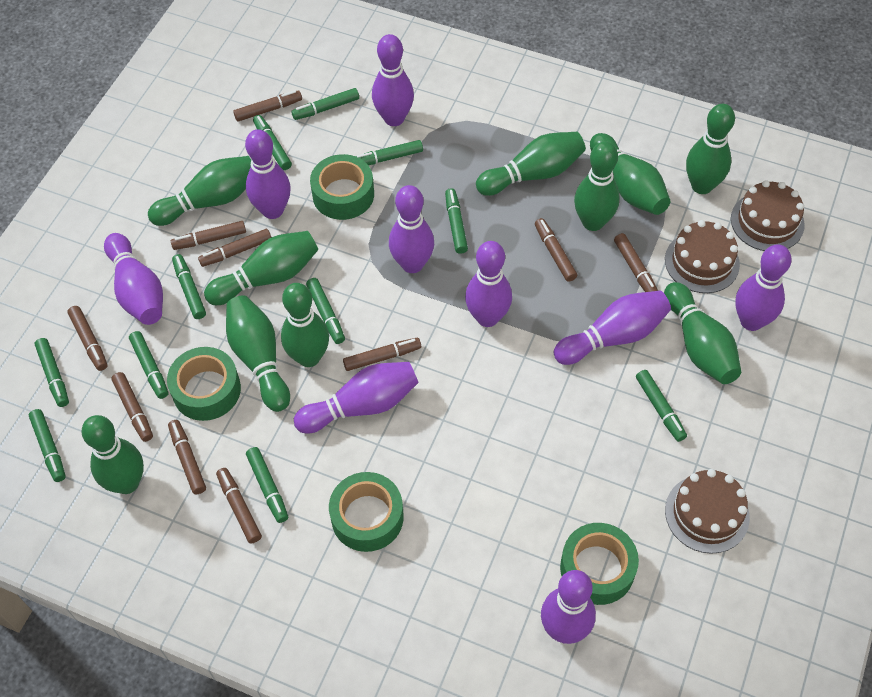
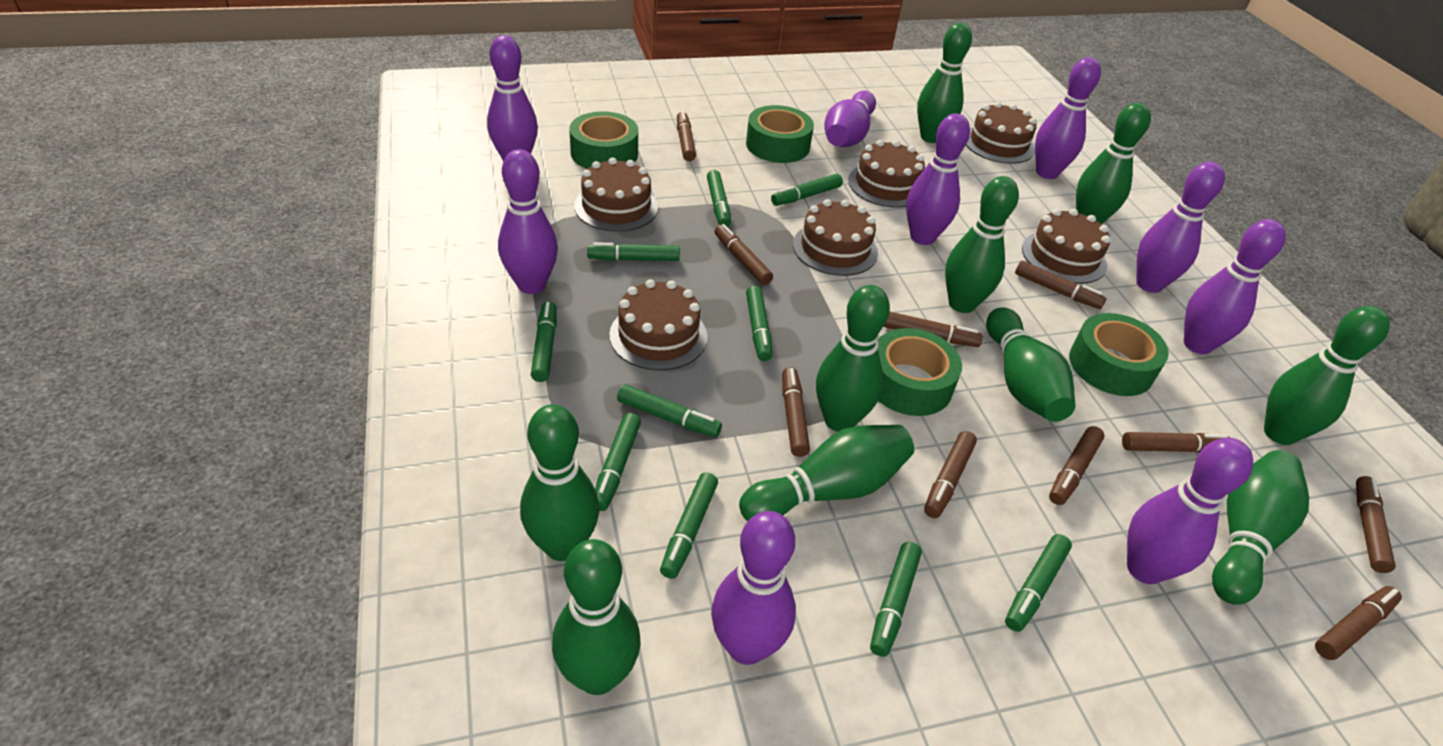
brown cake: 3 -> 6
green marker: 11 -> 10

